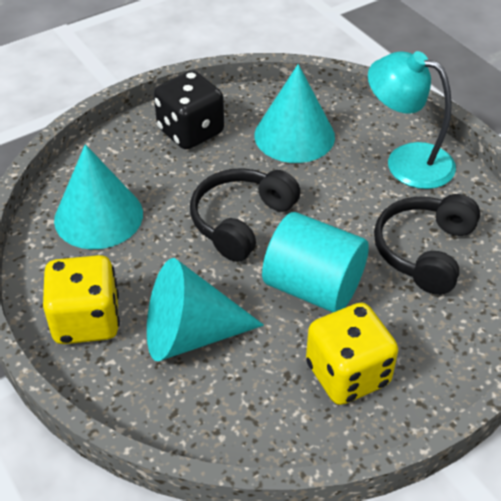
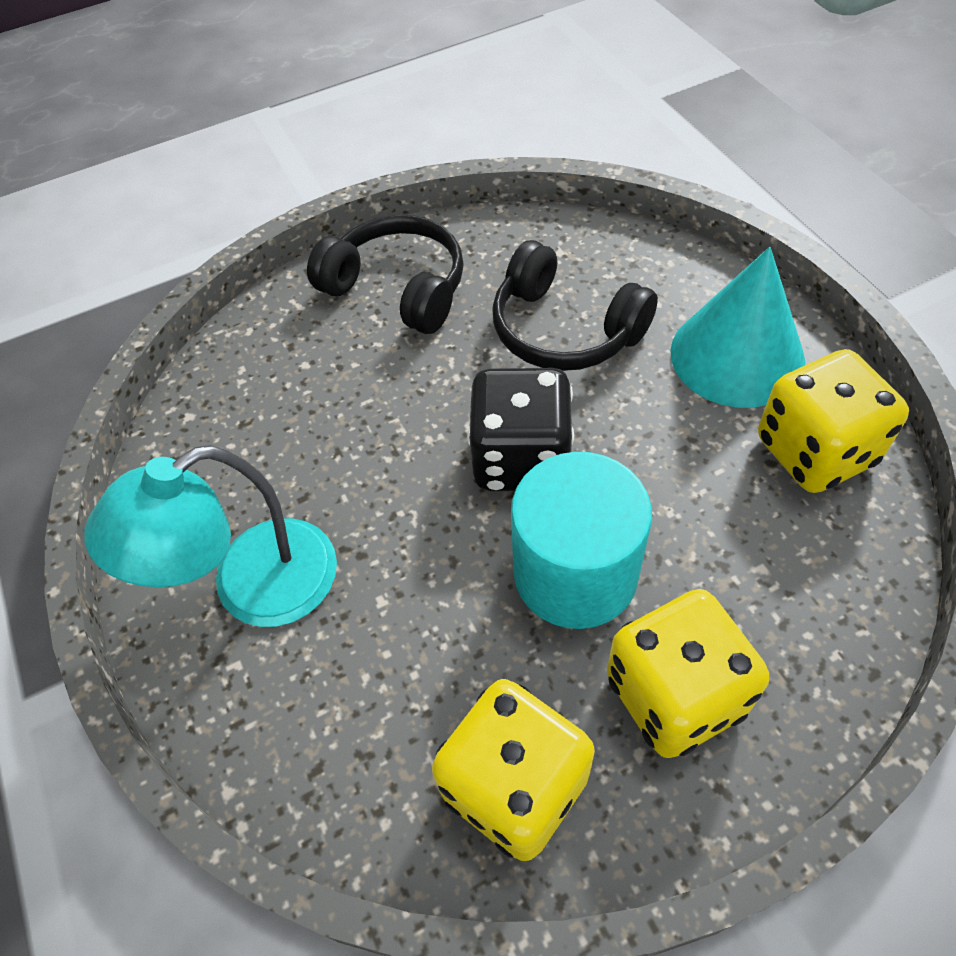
turquoise cone: 3 -> 1
yellow dice: 2 -> 3

